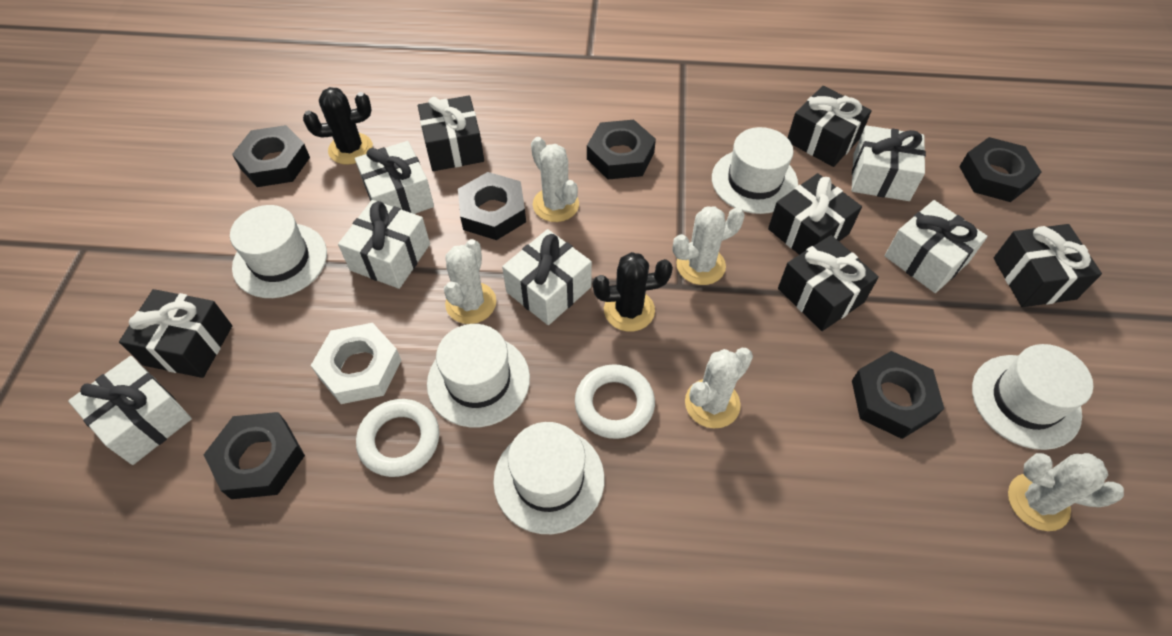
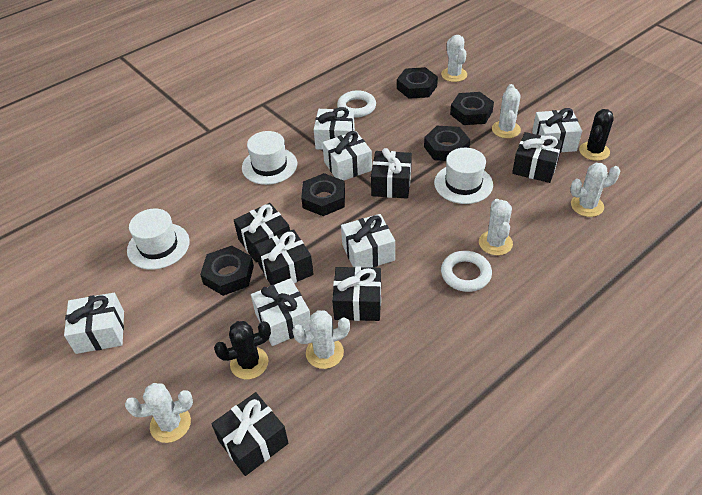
black nut: 6 -> 5
white cactus: 5 -> 6
white hat: 5 -> 3
white nut: 1 -> 0

